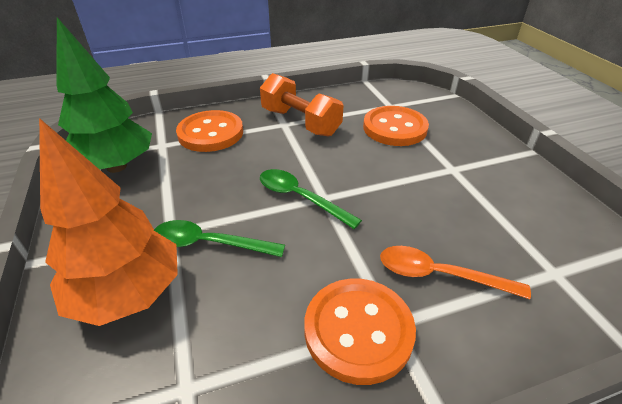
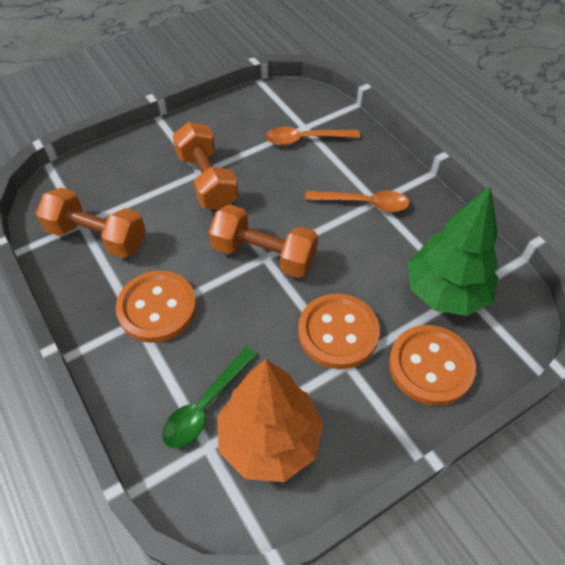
green spoon: 2 -> 1
orange dumbbell: 1 -> 3
orange spoon: 1 -> 2

